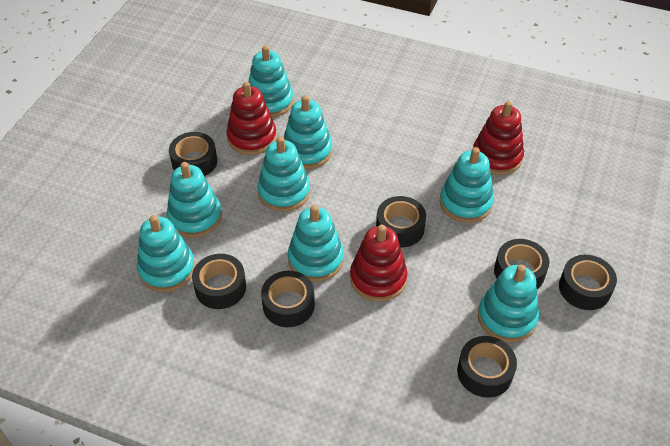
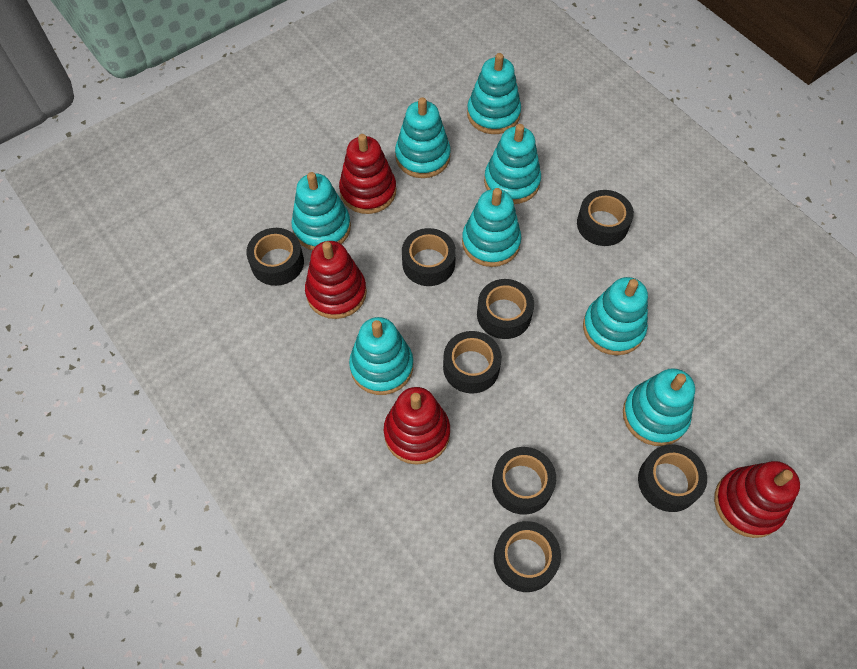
black tape: 7 -> 8
red stacking toy: 3 -> 4

